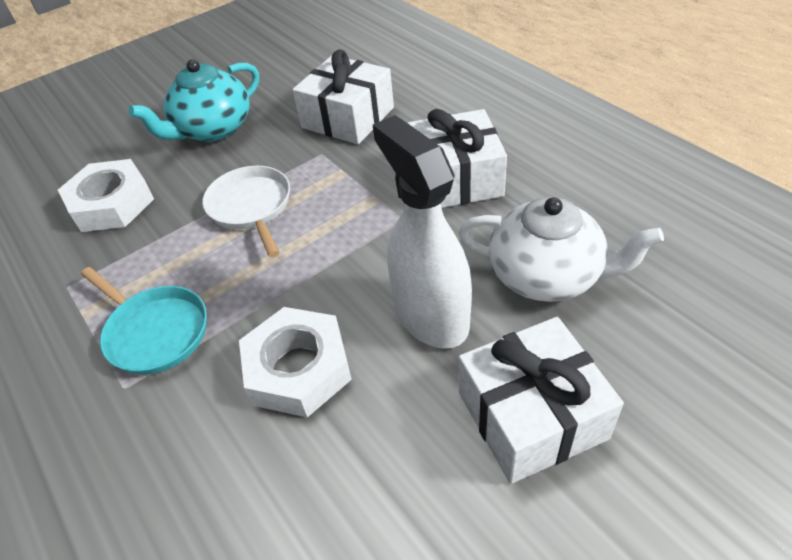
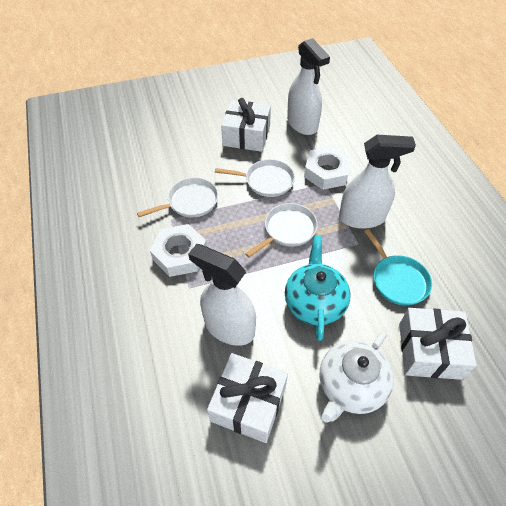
white pan: 1 -> 3
white spray bottle: 1 -> 3

